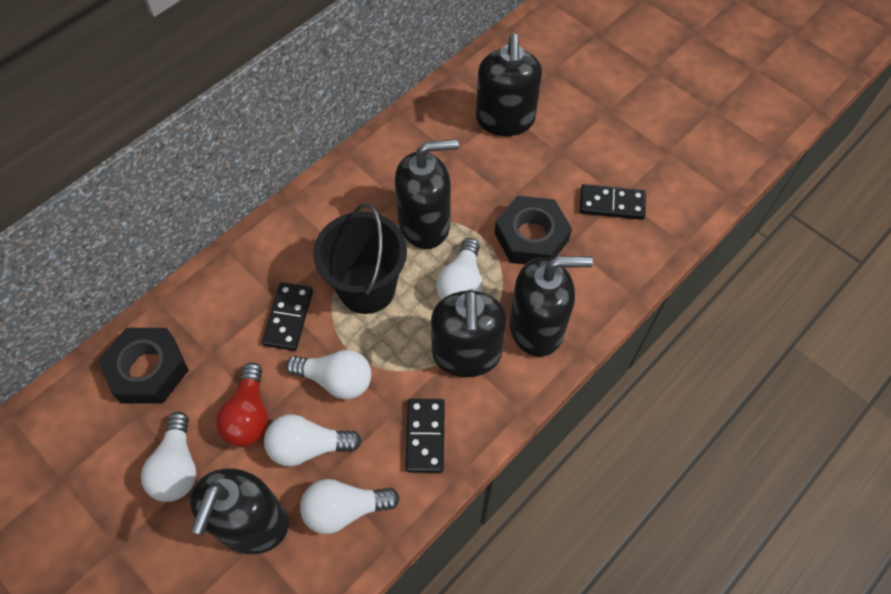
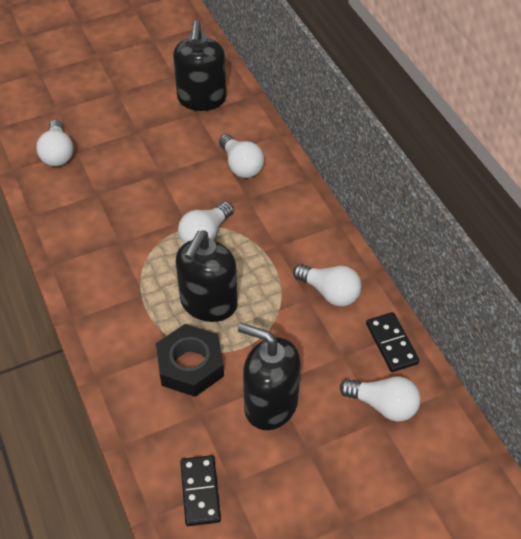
black bucket: 1 -> 0
black domino: 3 -> 2
black nut: 2 -> 1
black soap dispenser: 5 -> 3
red light bulb: 1 -> 0

